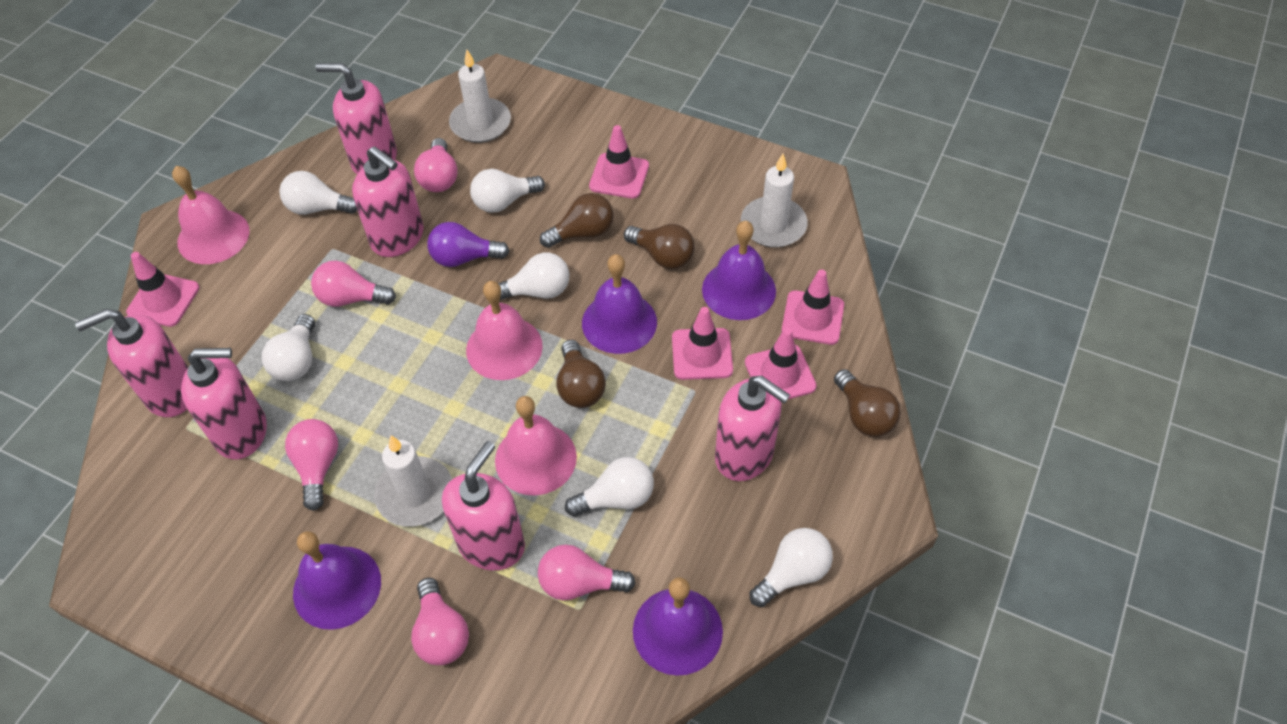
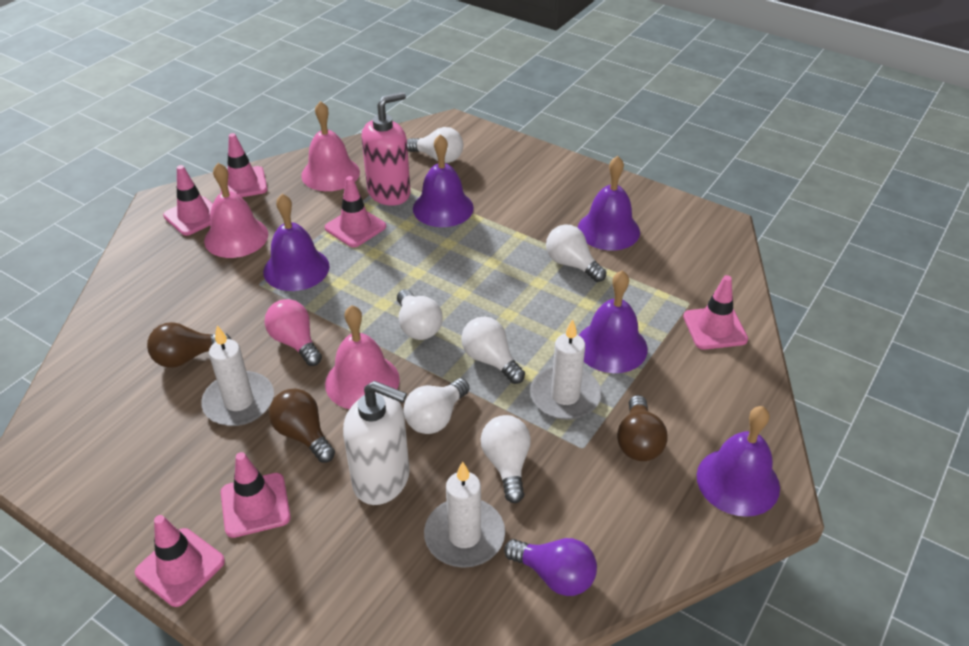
brown light bulb: 4 -> 3
pink light bulb: 5 -> 1
pink soap dispenser: 6 -> 1
pink traffic cone: 5 -> 6
purple bell: 4 -> 5
white soap dispenser: 0 -> 1

